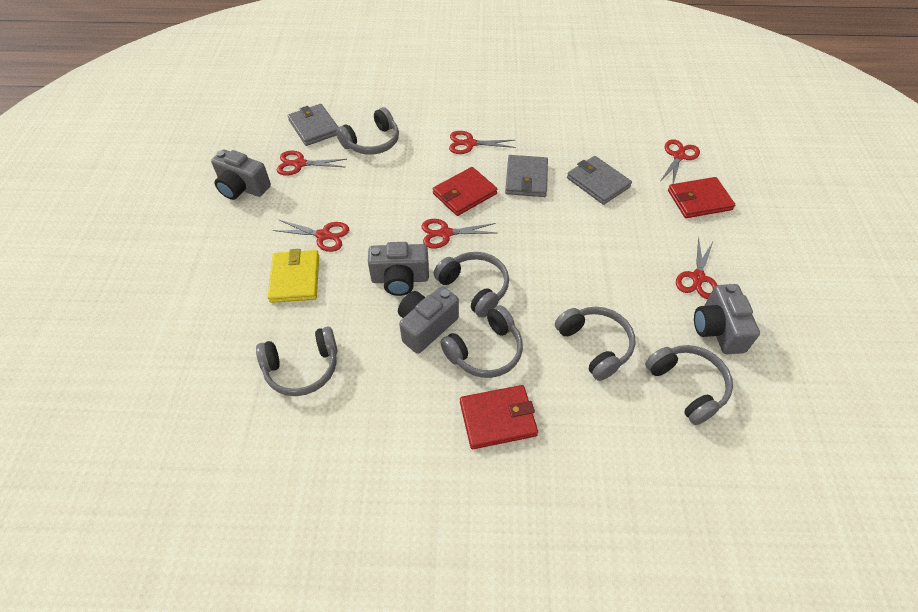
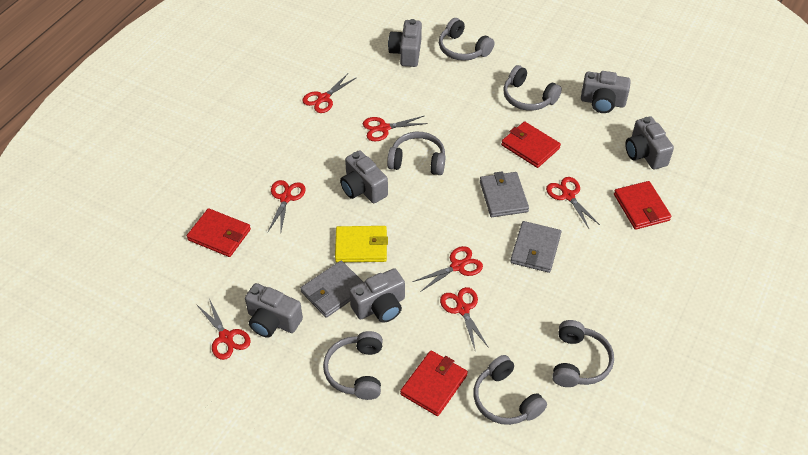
grey camera: 4 -> 6
red scissors: 6 -> 7
red wallet: 3 -> 4

